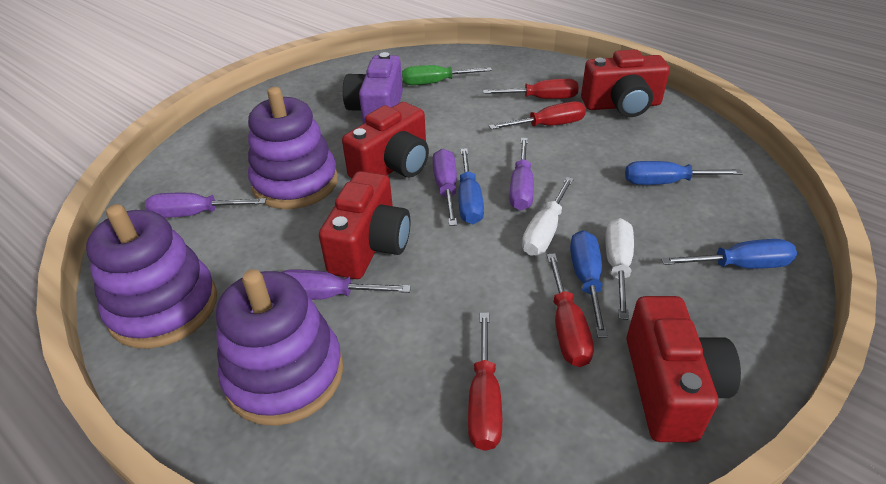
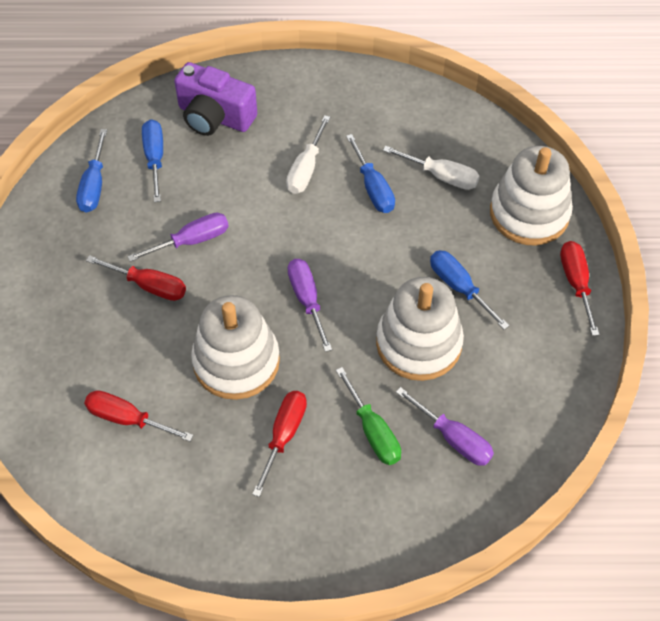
purple screwdriver: 4 -> 3
purple stacking toy: 3 -> 0
red camera: 4 -> 0
white stacking toy: 0 -> 3

